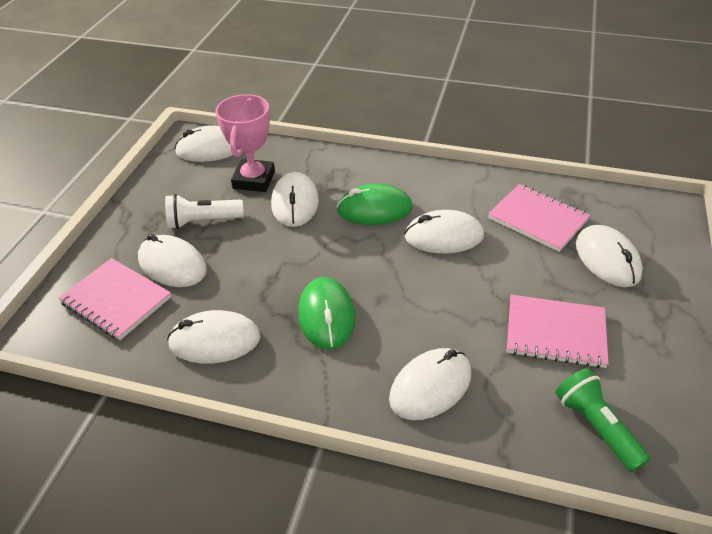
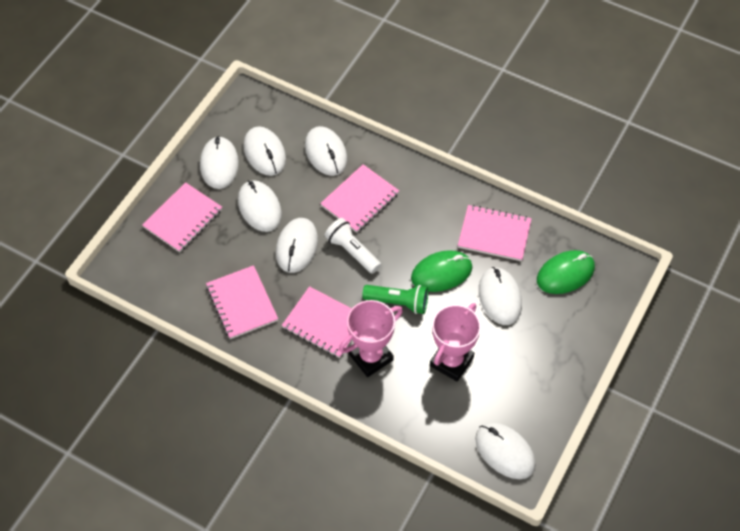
pink notebook: 3 -> 5
pink trophy: 1 -> 2

